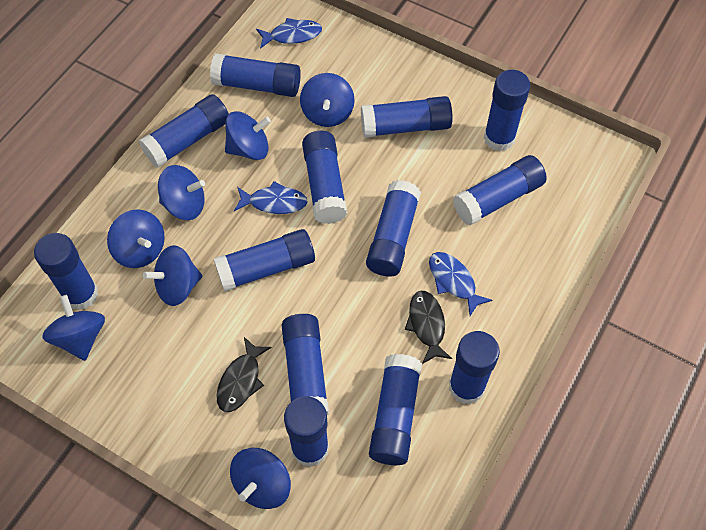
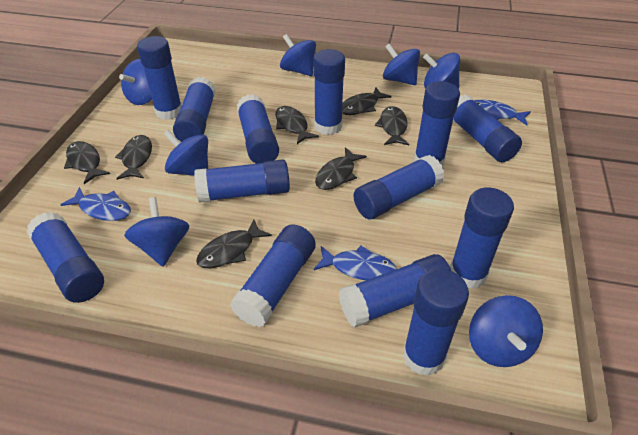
black fish: 2 -> 7

